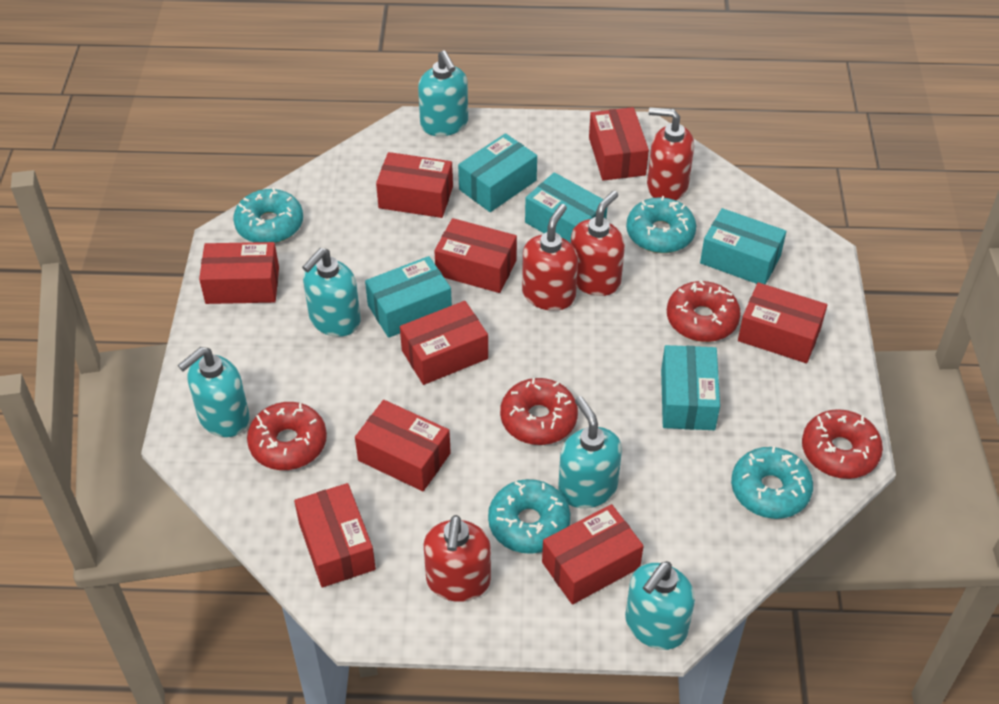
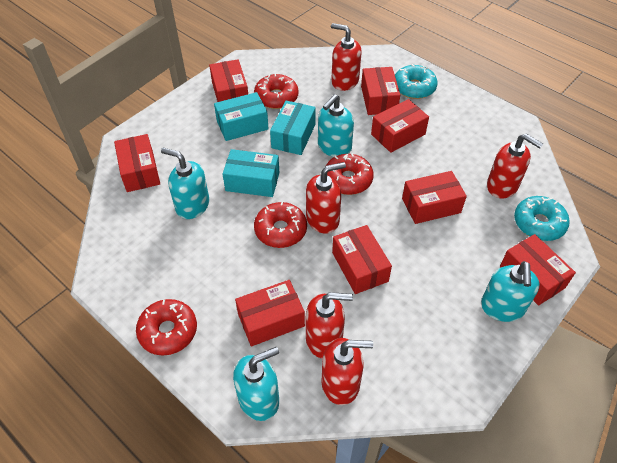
red box: 9 -> 8
red soap dispenser: 4 -> 5
turquoise box: 5 -> 3
turquoise donut: 4 -> 2
turquoise soap dispenser: 5 -> 4

